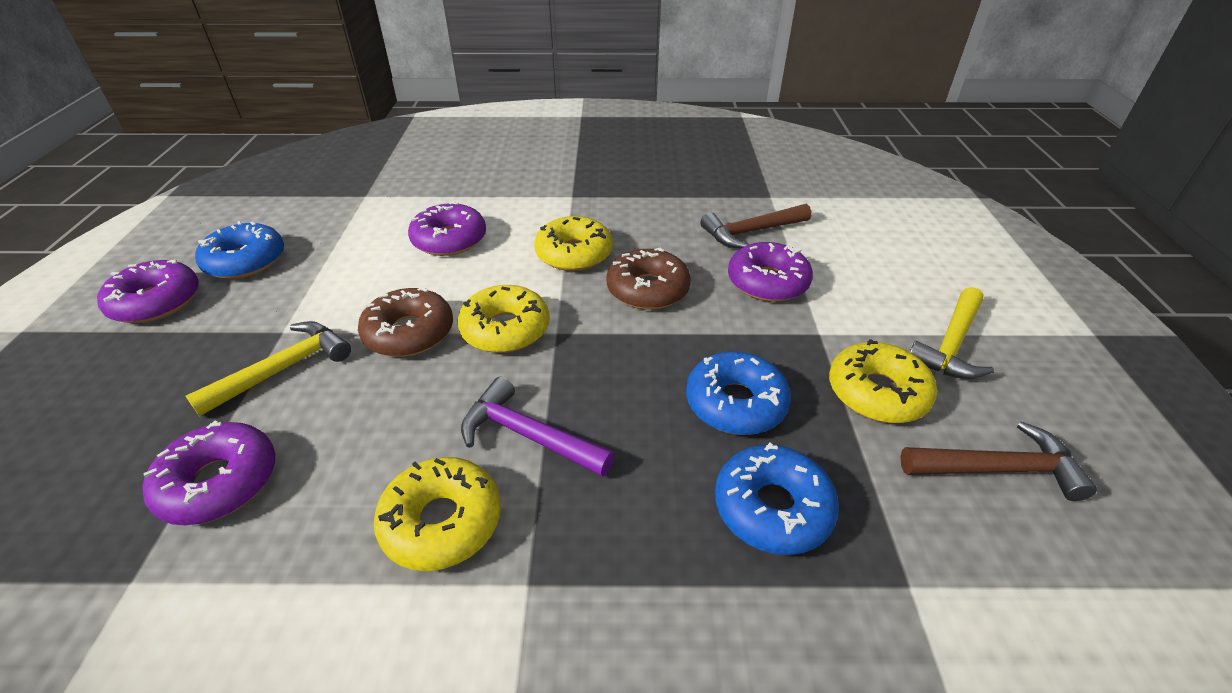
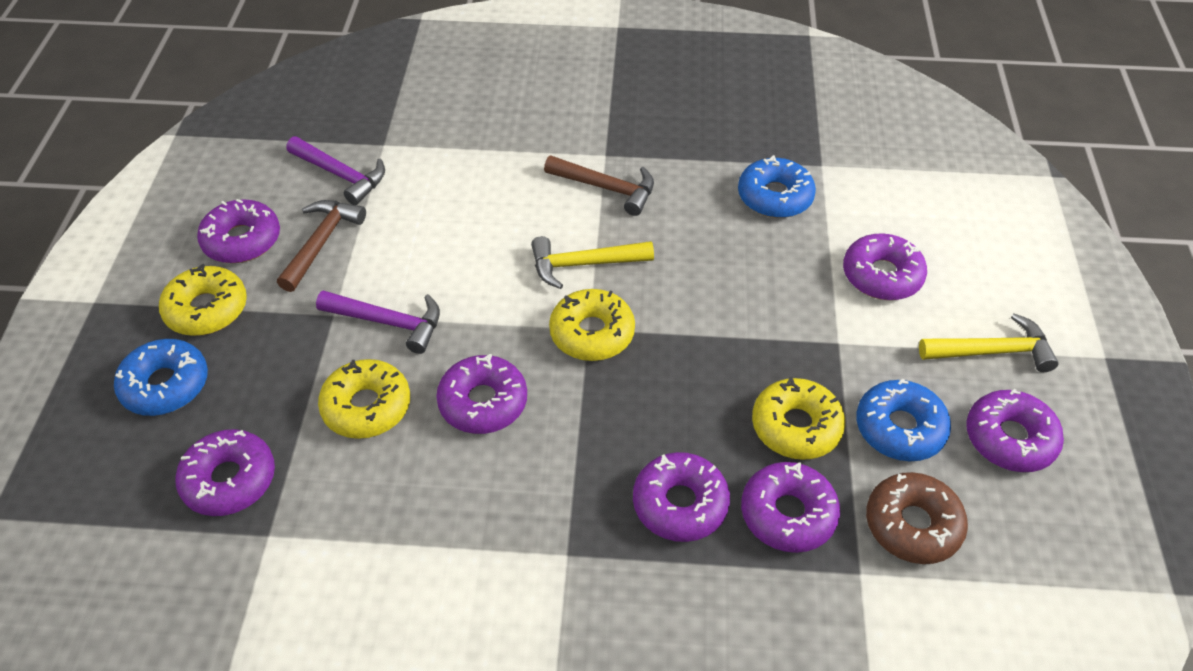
brown donut: 2 -> 1
purple donut: 4 -> 7
purple hammer: 1 -> 2

